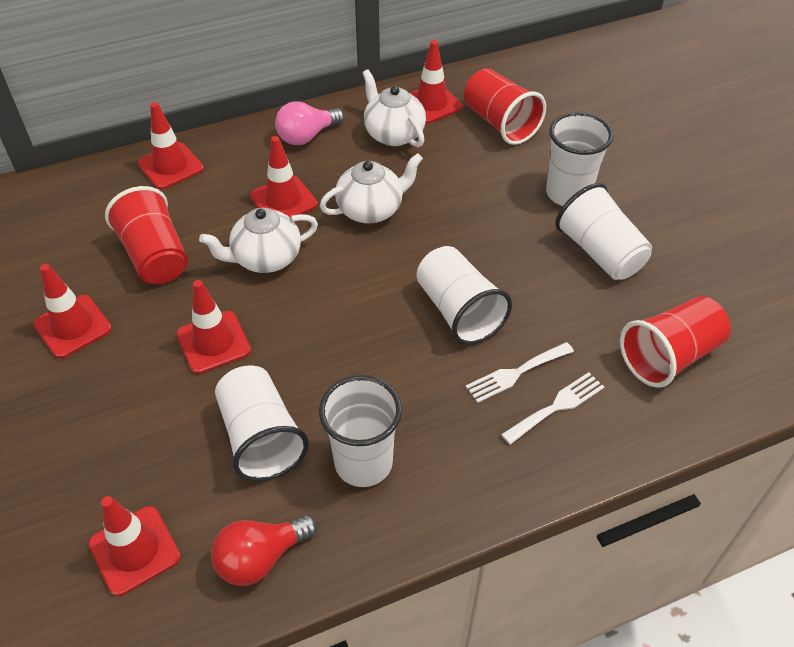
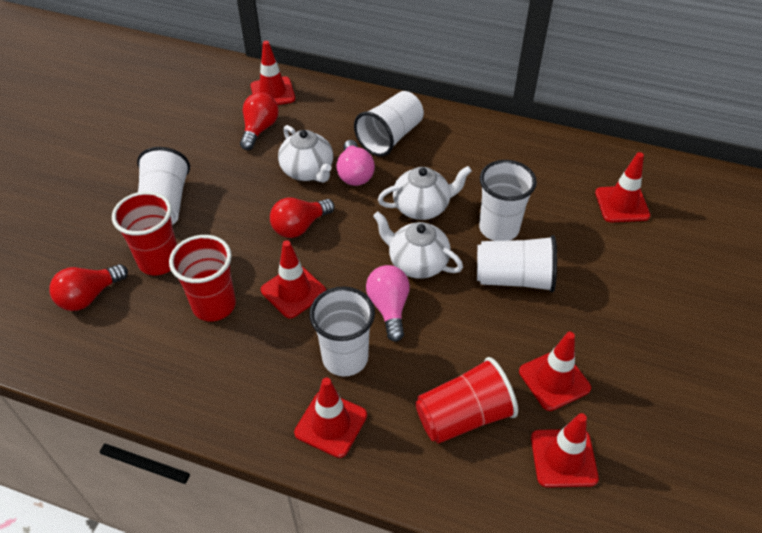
pink light bulb: 1 -> 2
red light bulb: 1 -> 3
white fork: 2 -> 0

